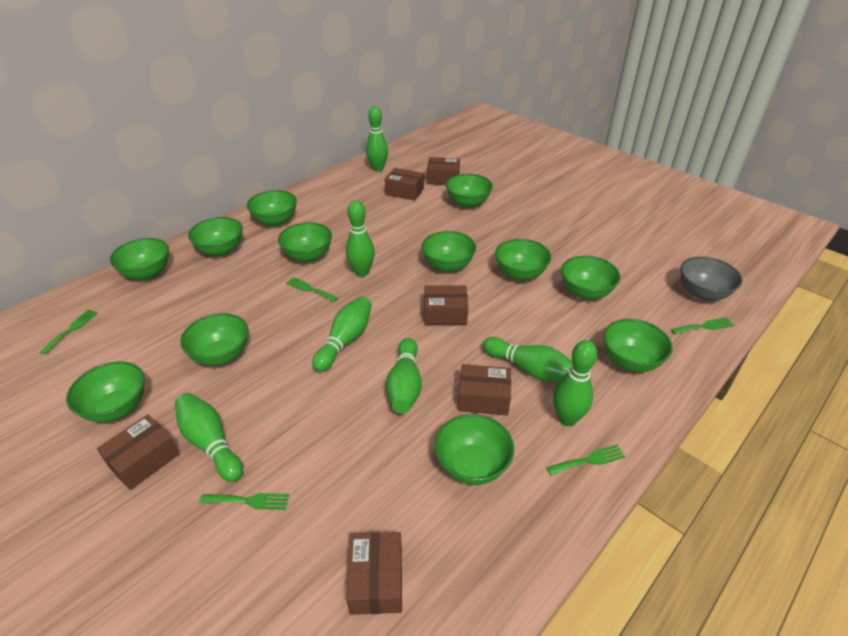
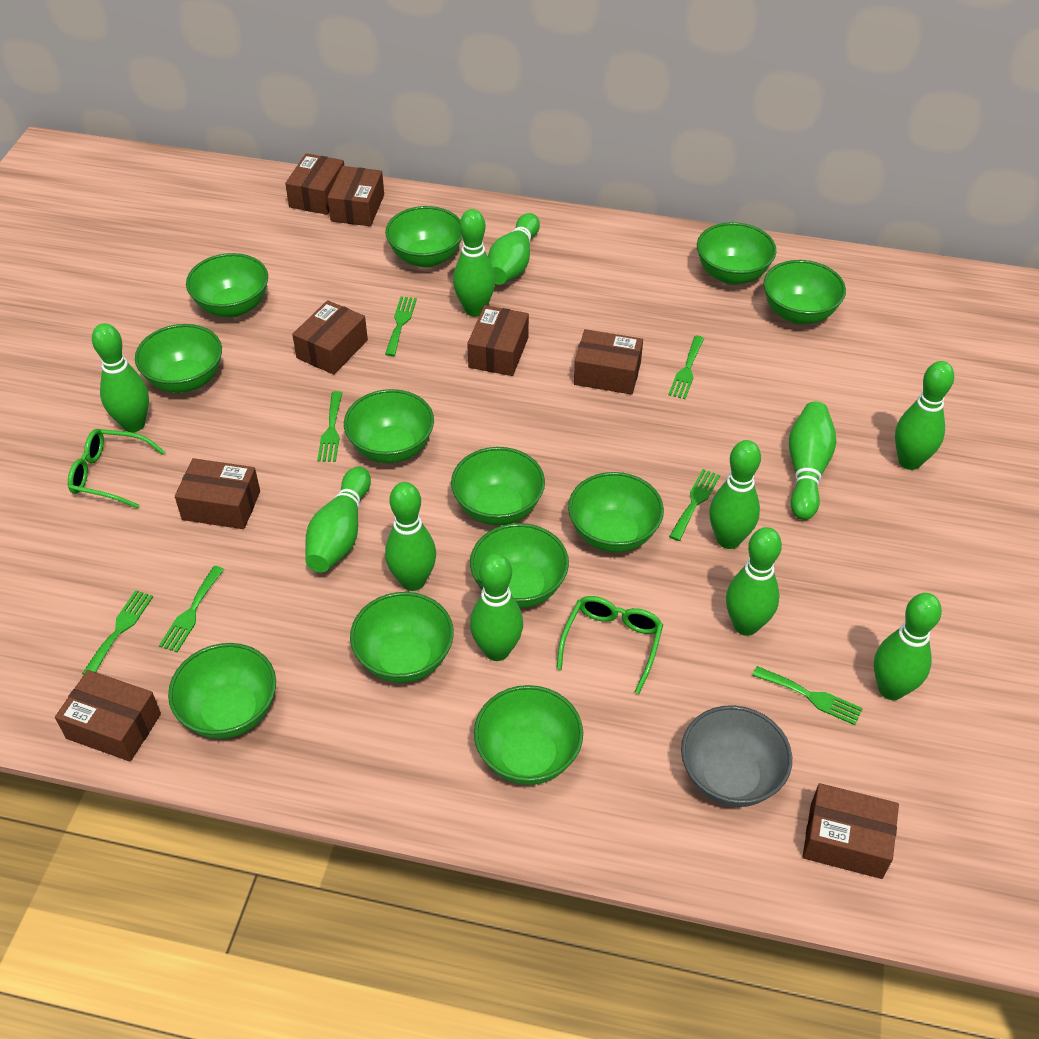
brown box: 6 -> 8
green bowling pin: 7 -> 11
green fork: 5 -> 7
green glasses: 0 -> 2

